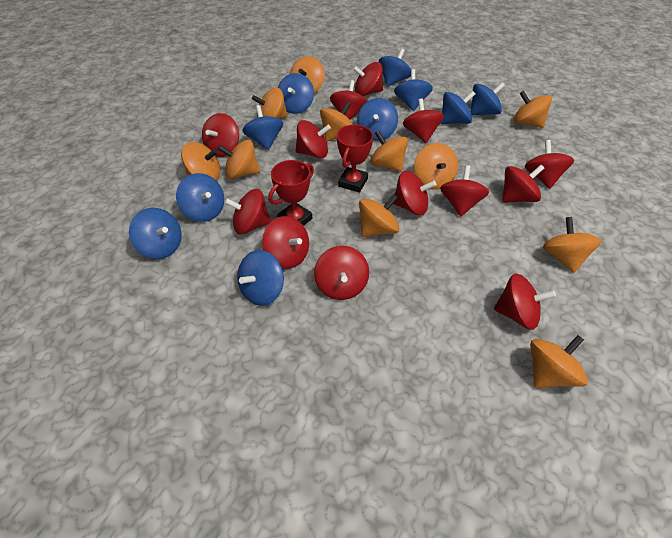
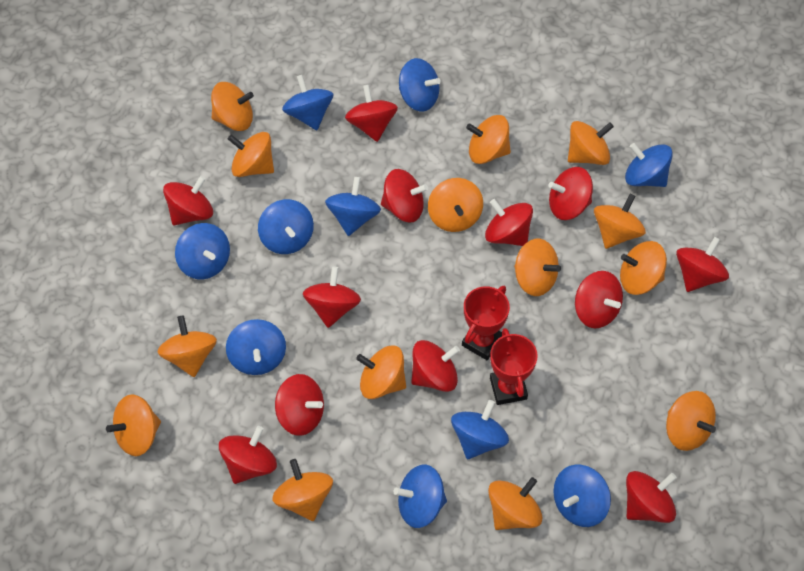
orange spinning top: 11 -> 14
red spinning top: 13 -> 12

